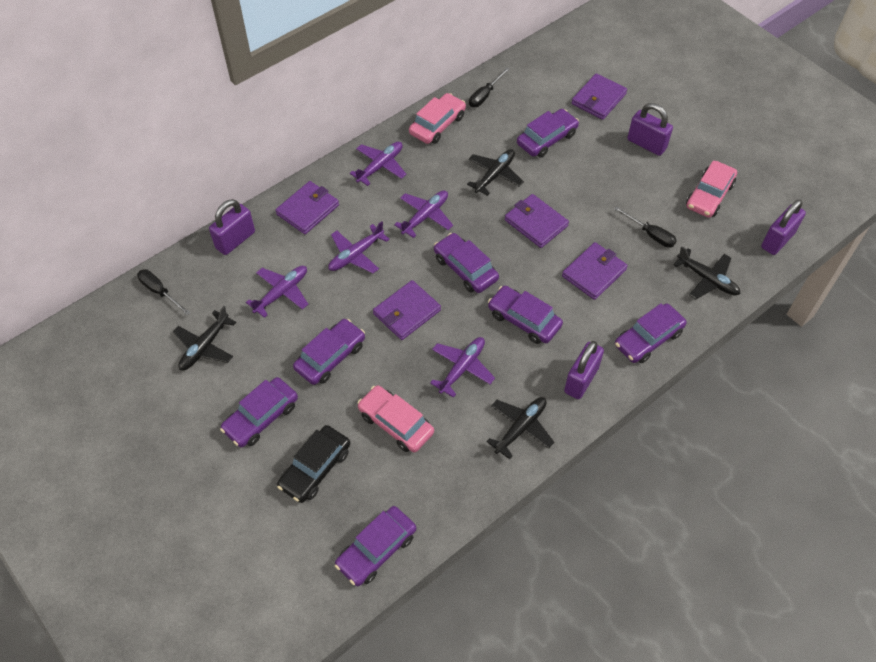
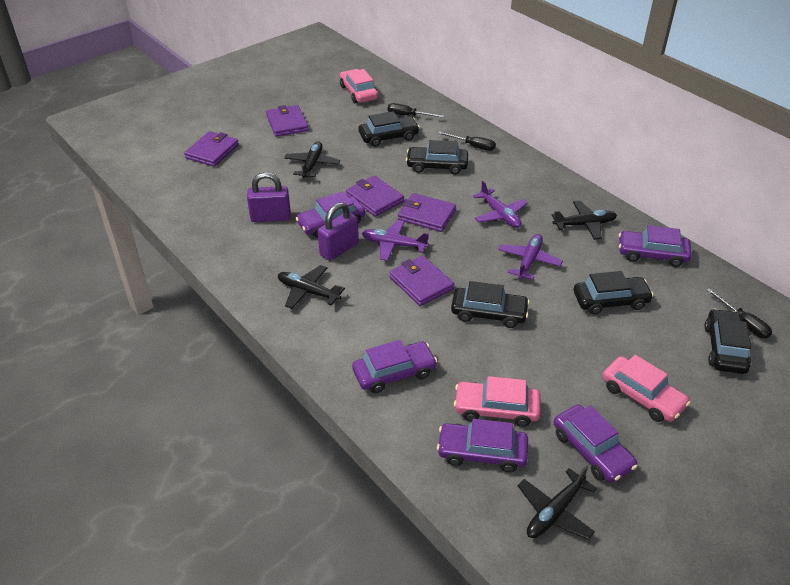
black car: 1 -> 5
purple car: 7 -> 5
purple padlock: 4 -> 2
purple plane: 5 -> 3

